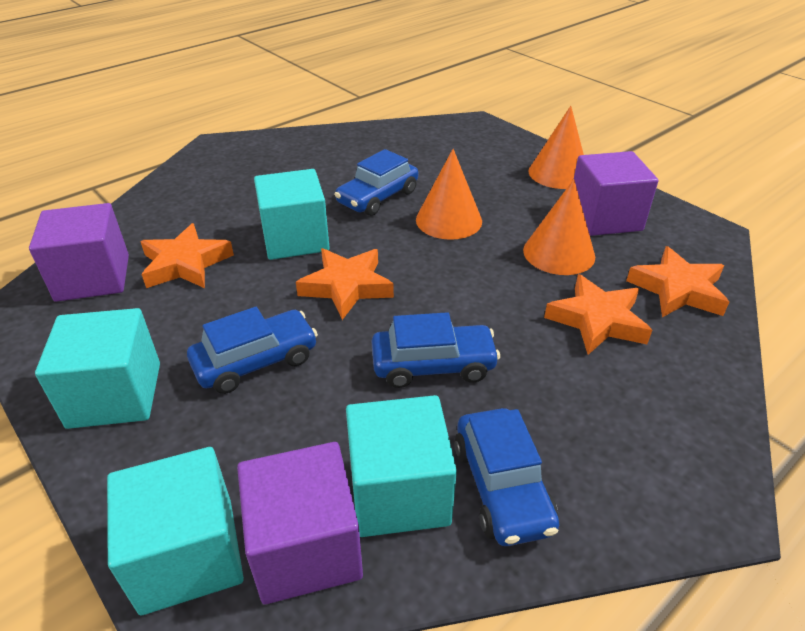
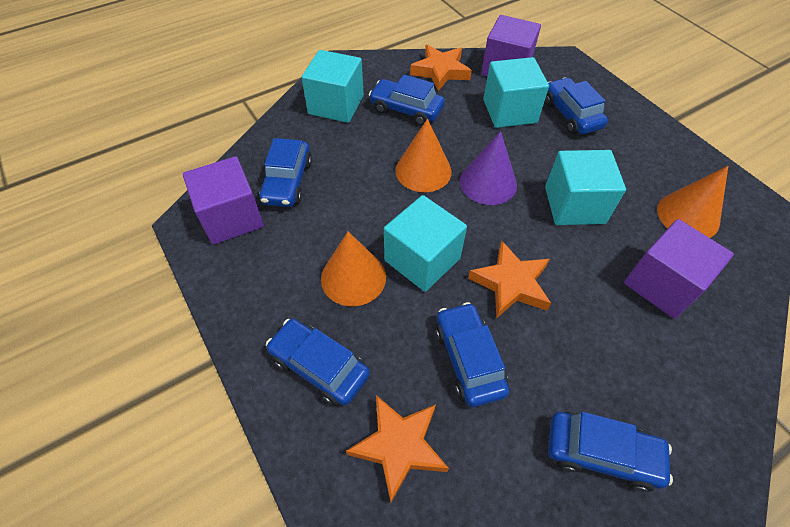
blue car: 4 -> 6
orange star: 4 -> 3
purple cone: 0 -> 1

